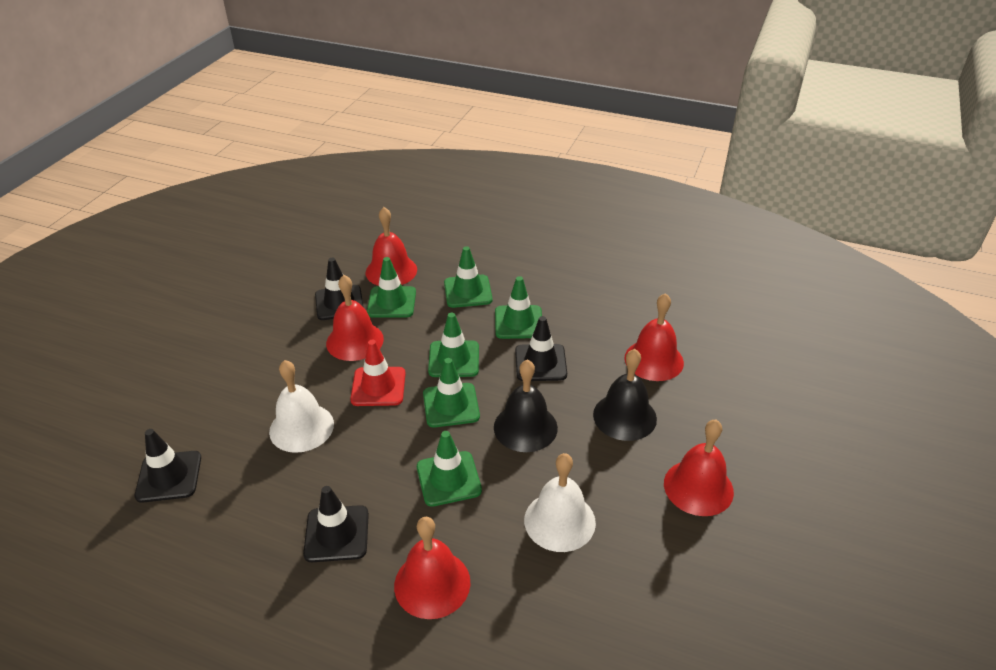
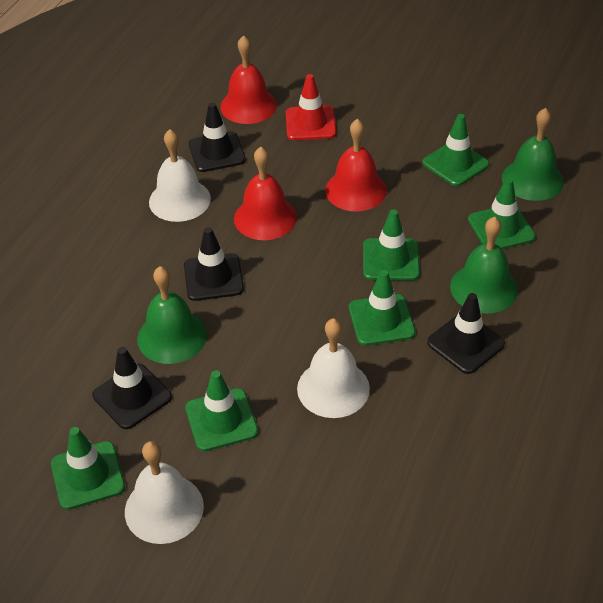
black bell: 2 -> 0
green bell: 0 -> 3
red bell: 5 -> 3
white bell: 2 -> 3

